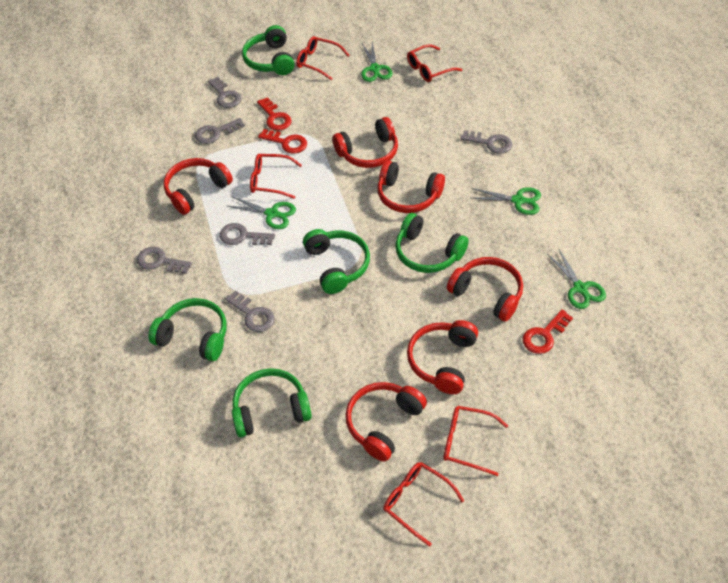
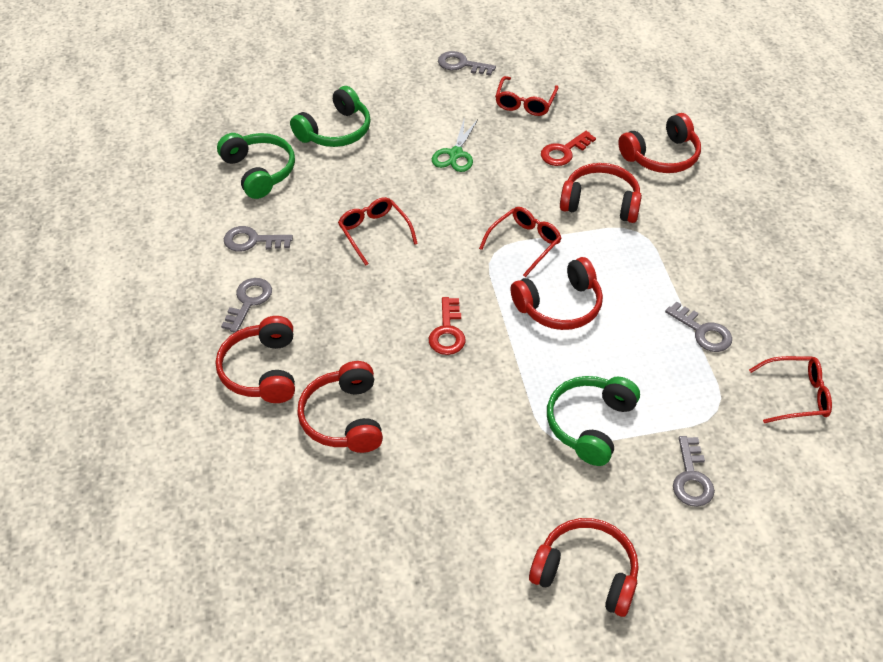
green headphones: 5 -> 3
green scissors: 4 -> 1
grey key: 6 -> 5
red glasses: 5 -> 4
red key: 3 -> 2

